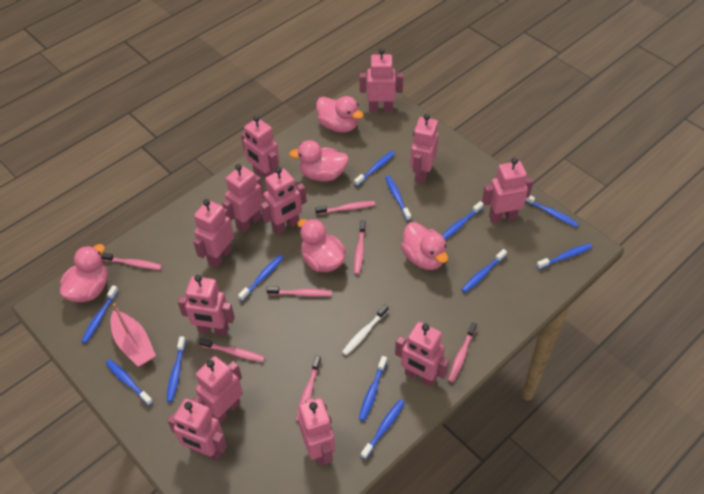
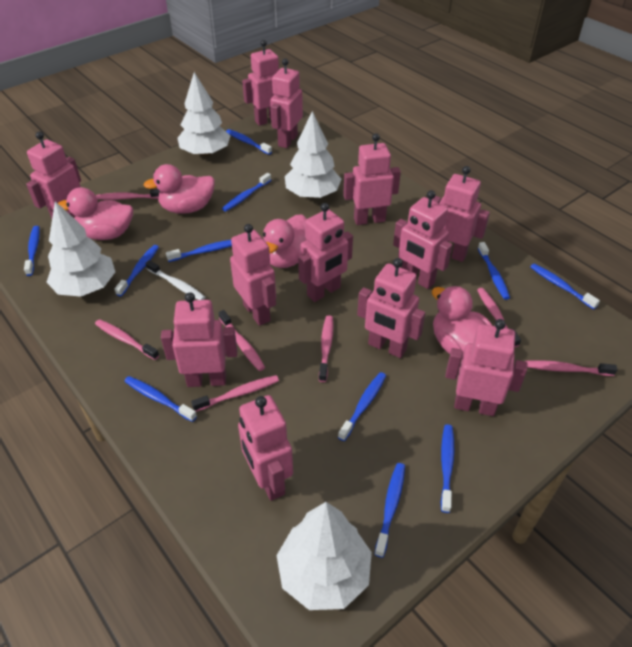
blue toothbrush: 12 -> 11
pink boat: 1 -> 0
pink duck: 5 -> 4
white tree: 0 -> 4

